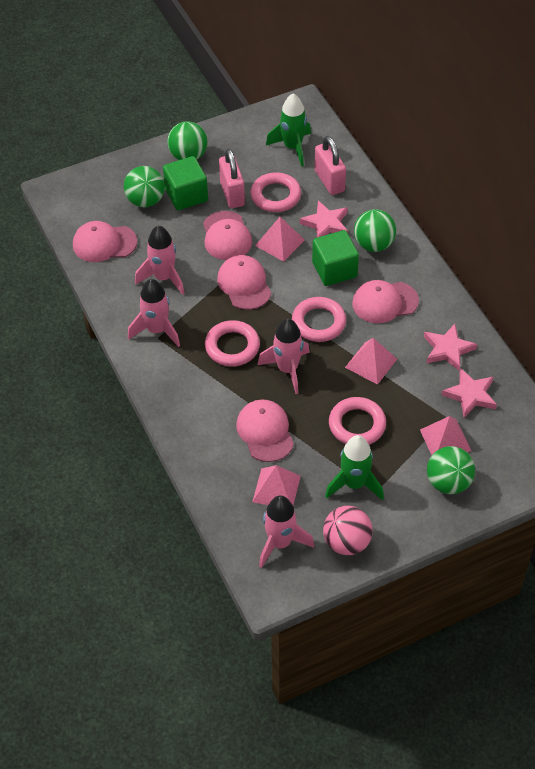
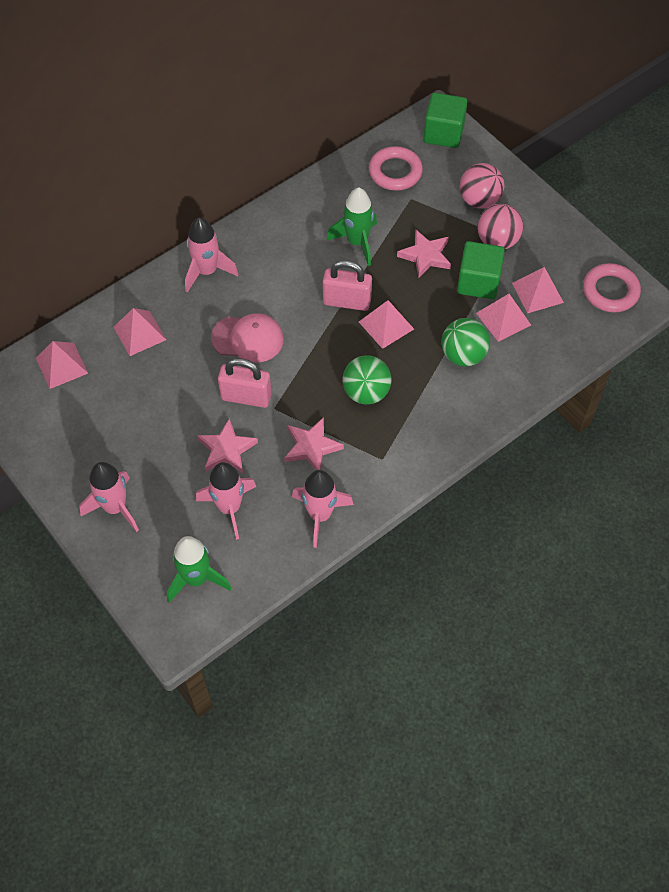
green ball: 4 -> 2
pink ball: 1 -> 2
pink cap: 5 -> 1
pink pyramid: 4 -> 5
pink ring: 4 -> 2

